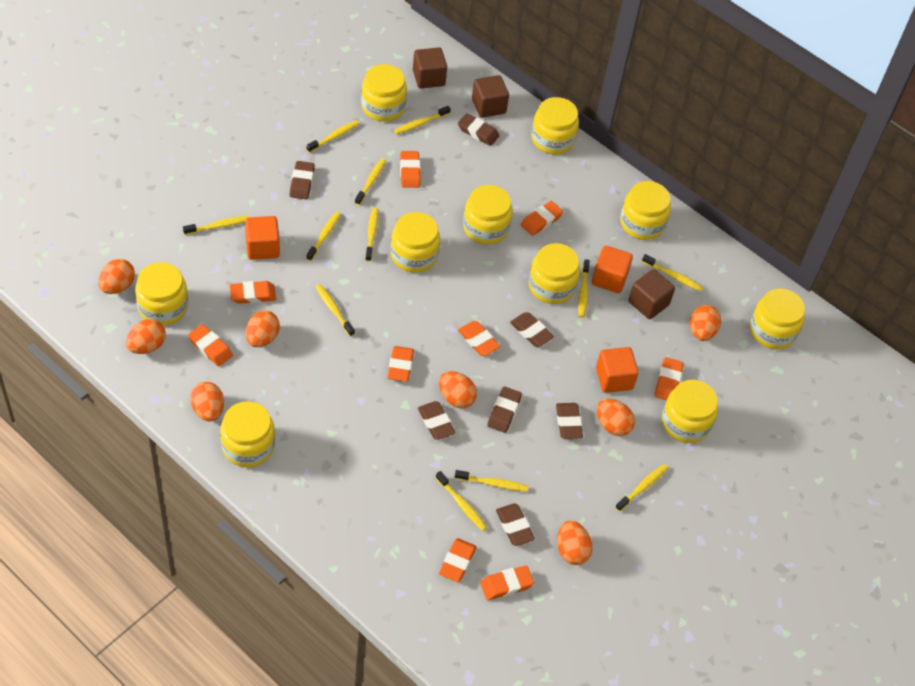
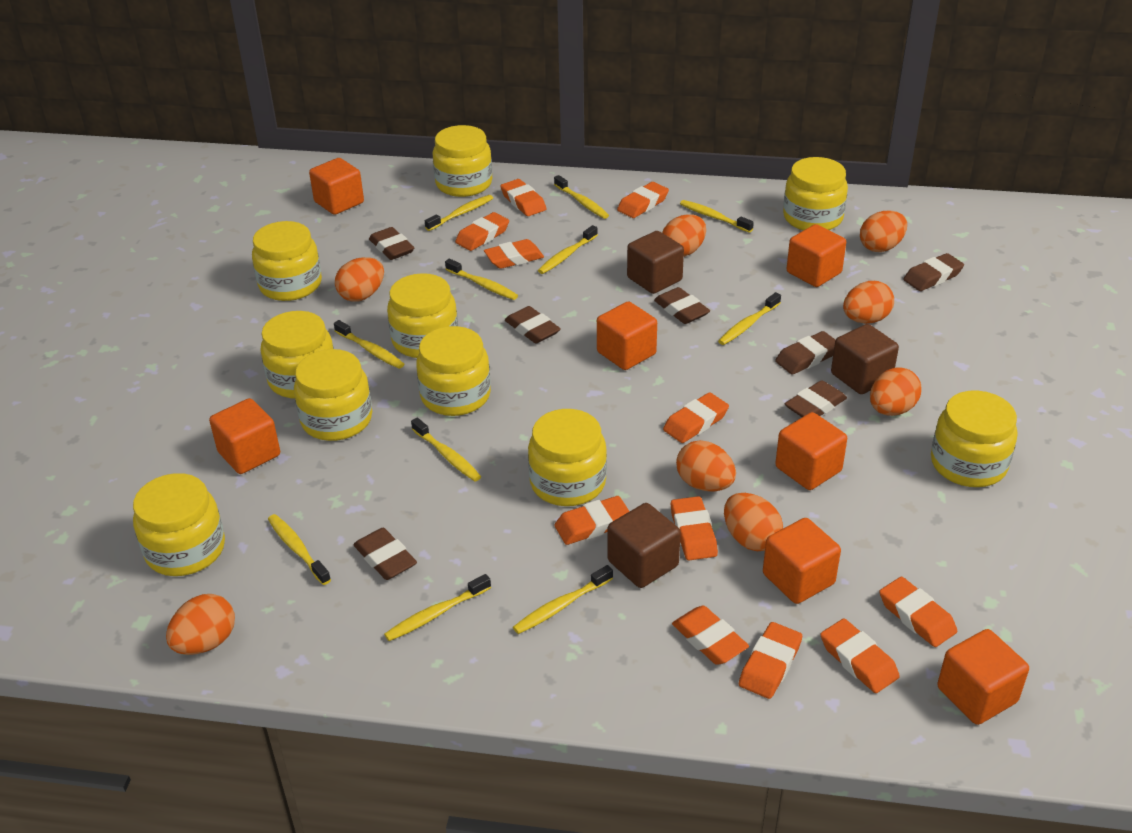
orange cube: 3 -> 7
orange eraser: 9 -> 11
yellow toothbrush: 12 -> 11

